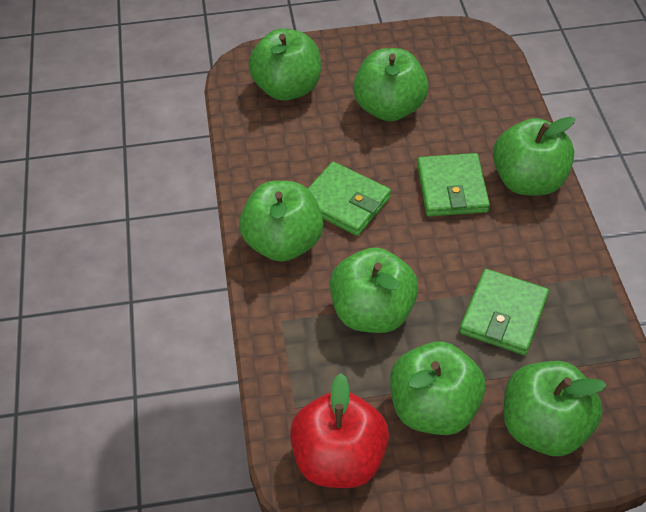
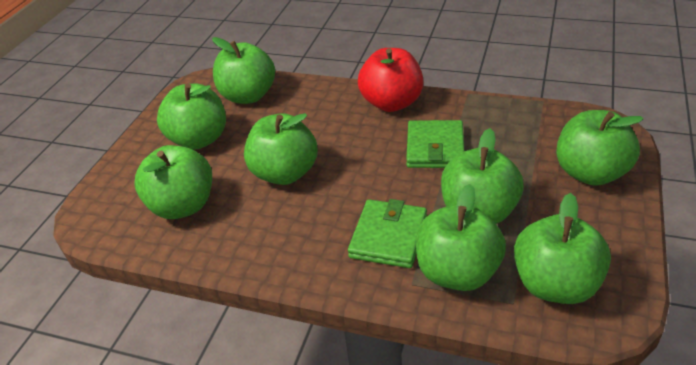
green apple: 7 -> 8
green wallet: 3 -> 2

